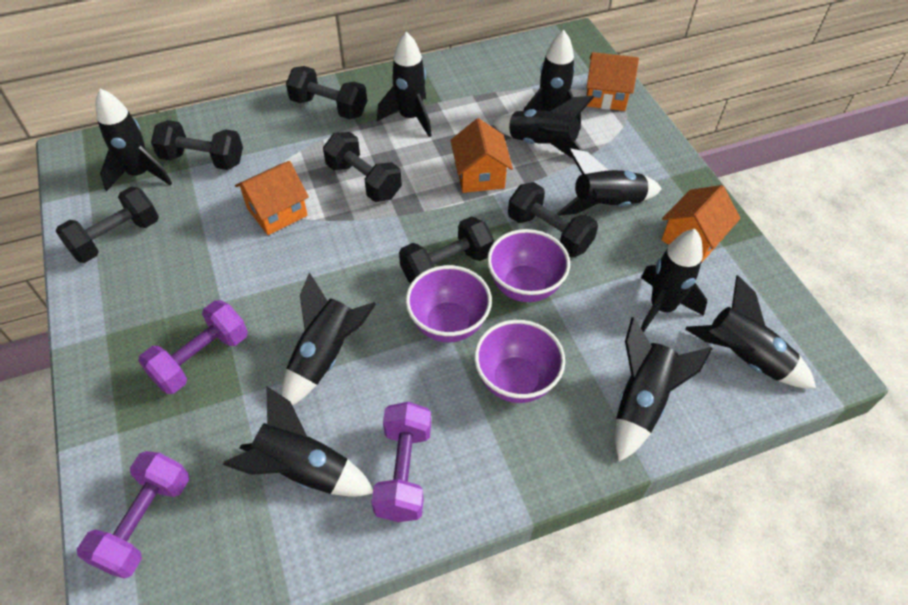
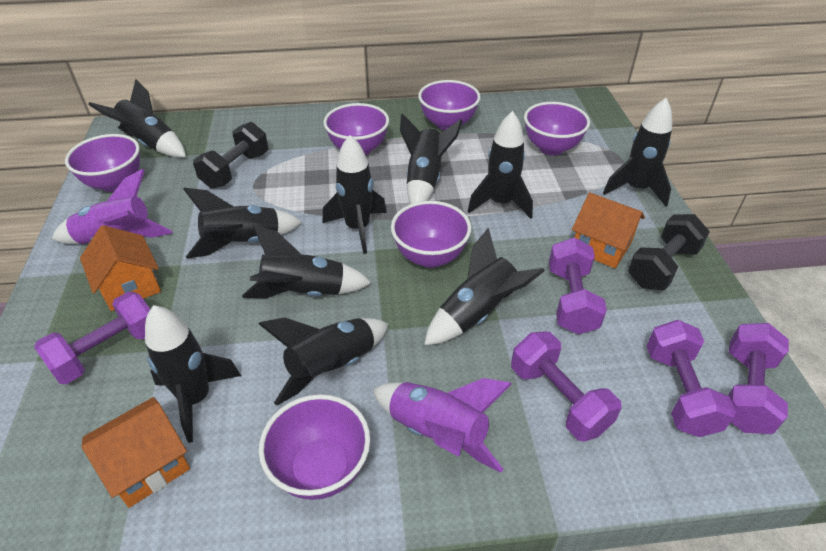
black dumbbell: 6 -> 2
orange house: 4 -> 3
purple bowl: 3 -> 6
purple dumbbell: 3 -> 5
purple rocket: 0 -> 2

